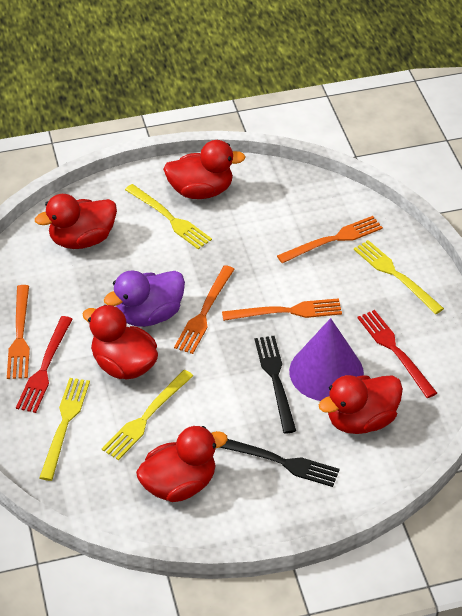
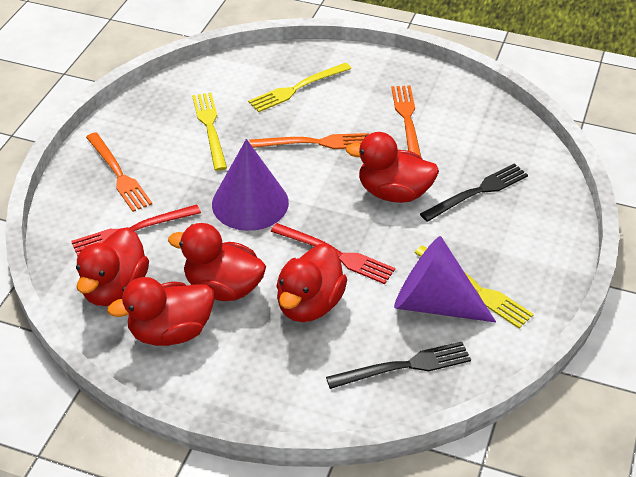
orange fork: 4 -> 3
purple cone: 1 -> 2
purple duck: 1 -> 0
yellow fork: 4 -> 3

